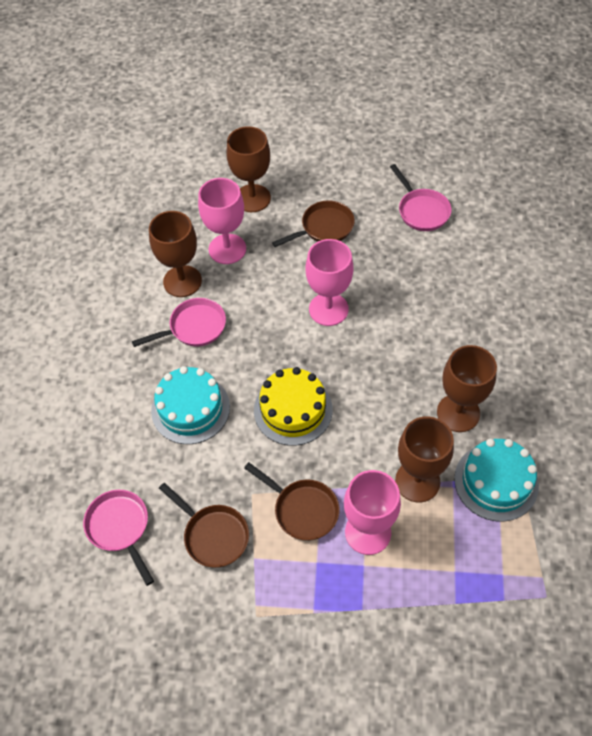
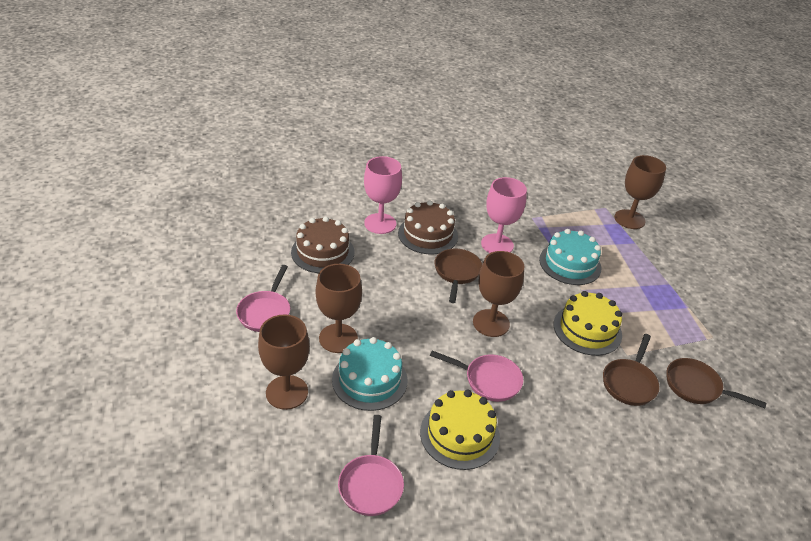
brown cake: 0 -> 2
pink goblet: 3 -> 2
yellow cake: 1 -> 2

